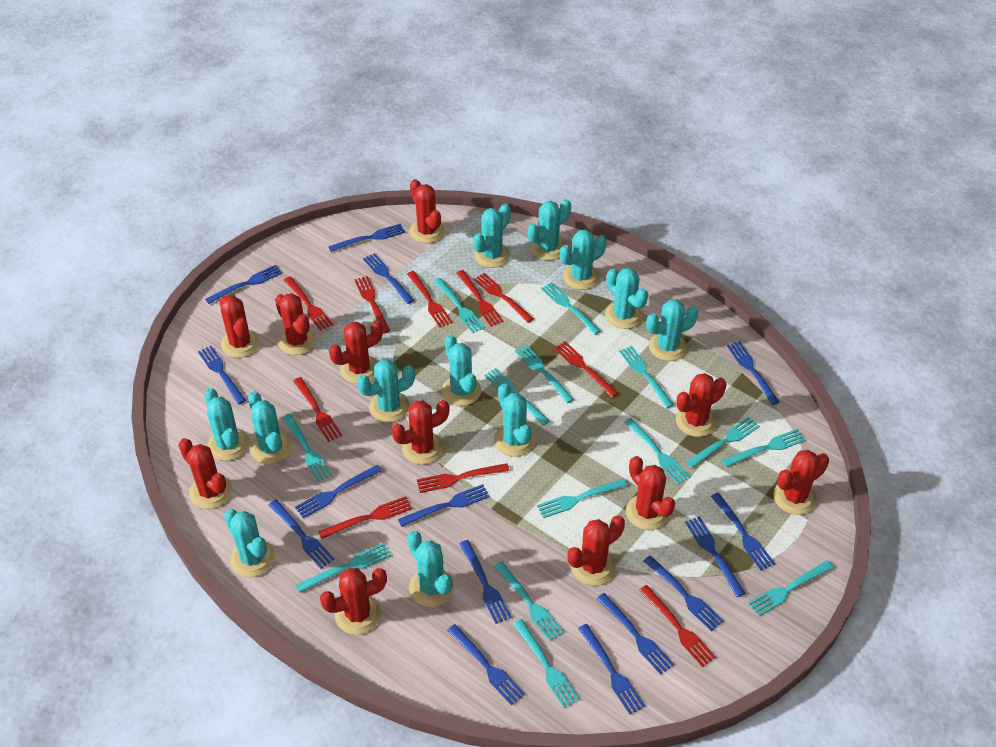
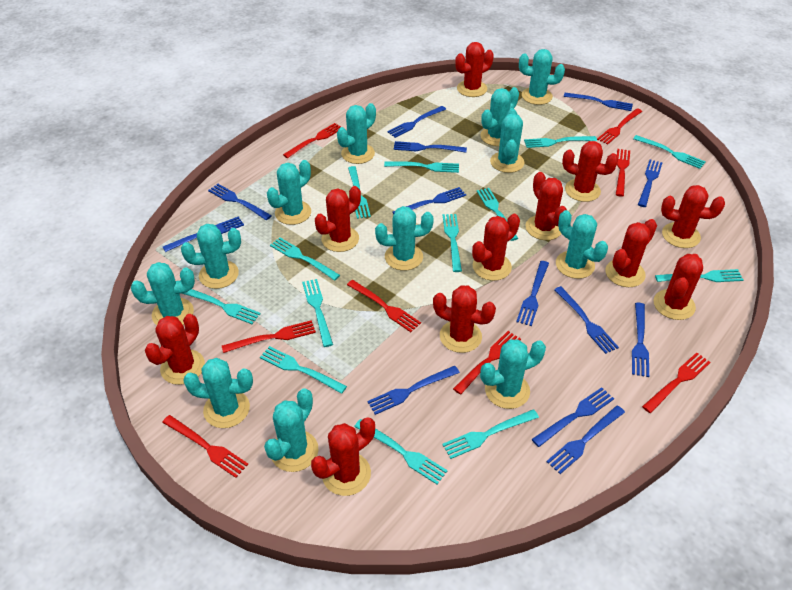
blue fork: 15 -> 13
red fork: 10 -> 8
turquoise fork: 14 -> 13

